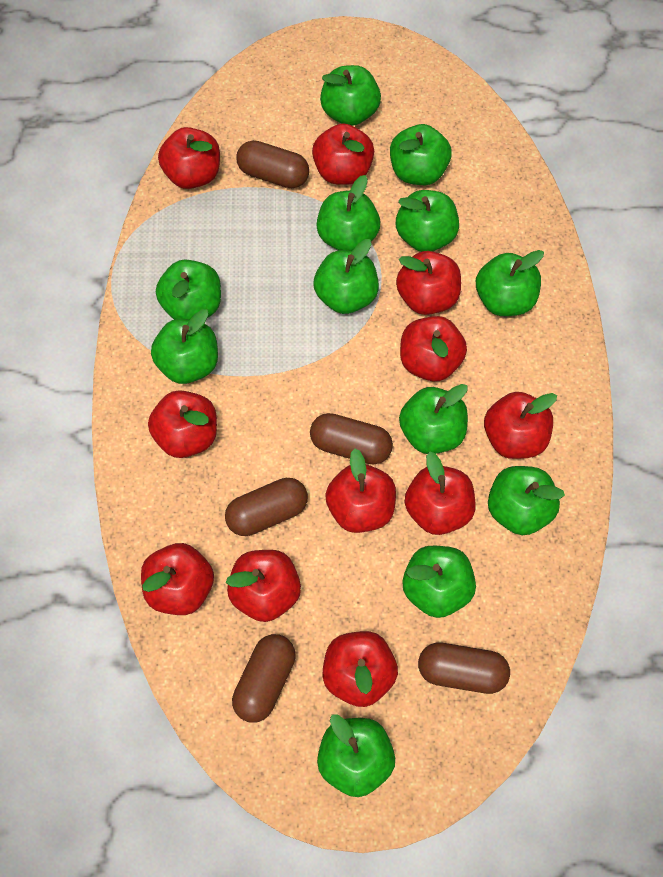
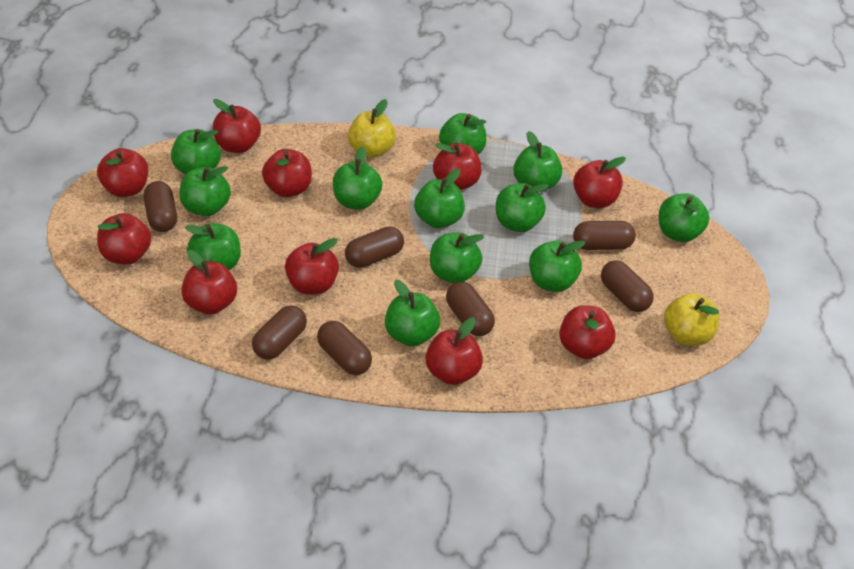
brown capsule: 5 -> 7
red apple: 11 -> 10
yellow apple: 0 -> 2

